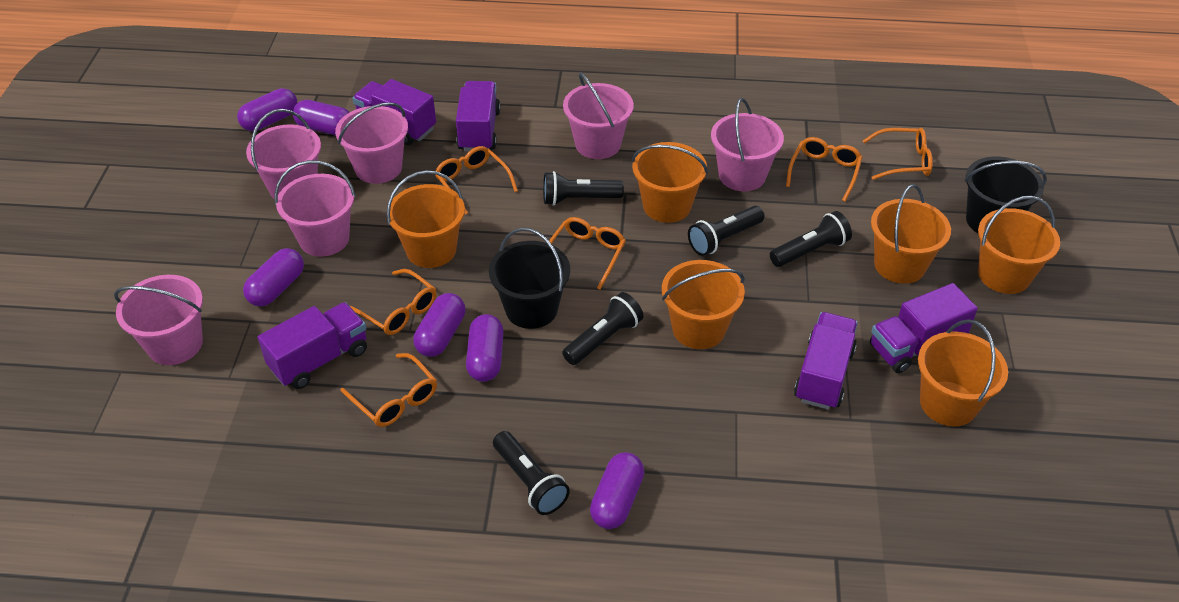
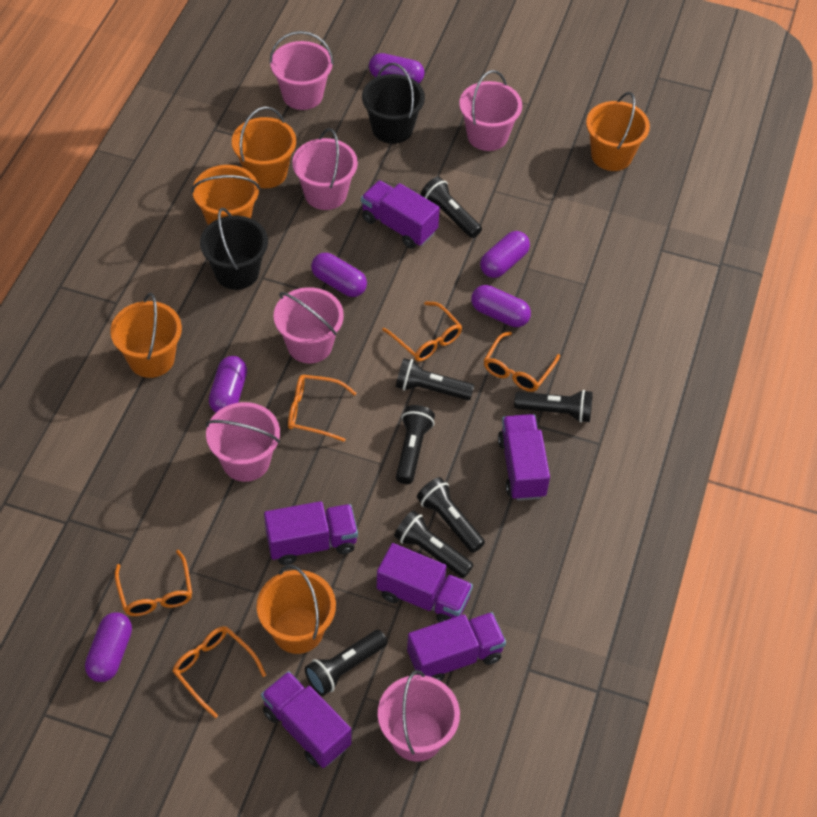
black flashlight: 5 -> 7
orange bucket: 6 -> 5
orange glasses: 6 -> 5
purple truck: 5 -> 6

